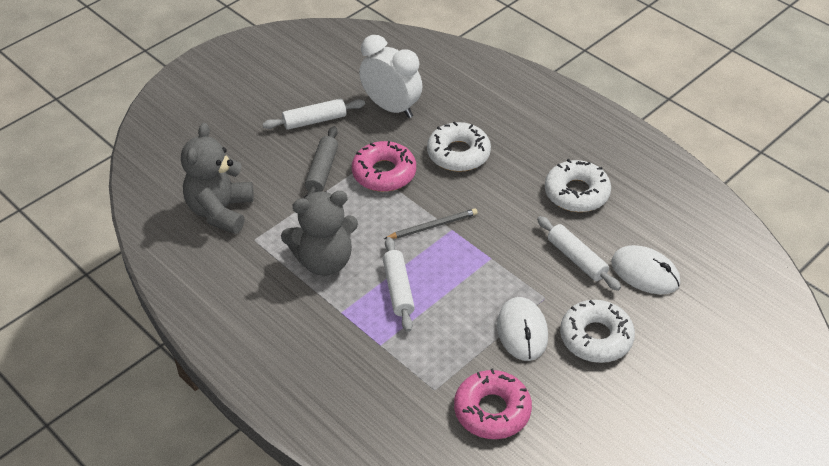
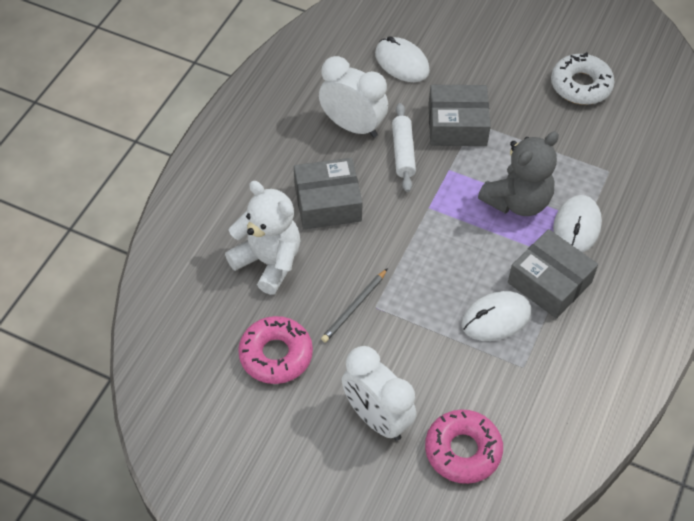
grey box: 0 -> 3
grey rolling pin: 1 -> 0
grey teddy bear: 2 -> 1
white clock: 1 -> 2
white donut: 3 -> 1
white mouse: 2 -> 3
white rolling pin: 3 -> 1
white teddy bear: 0 -> 1

